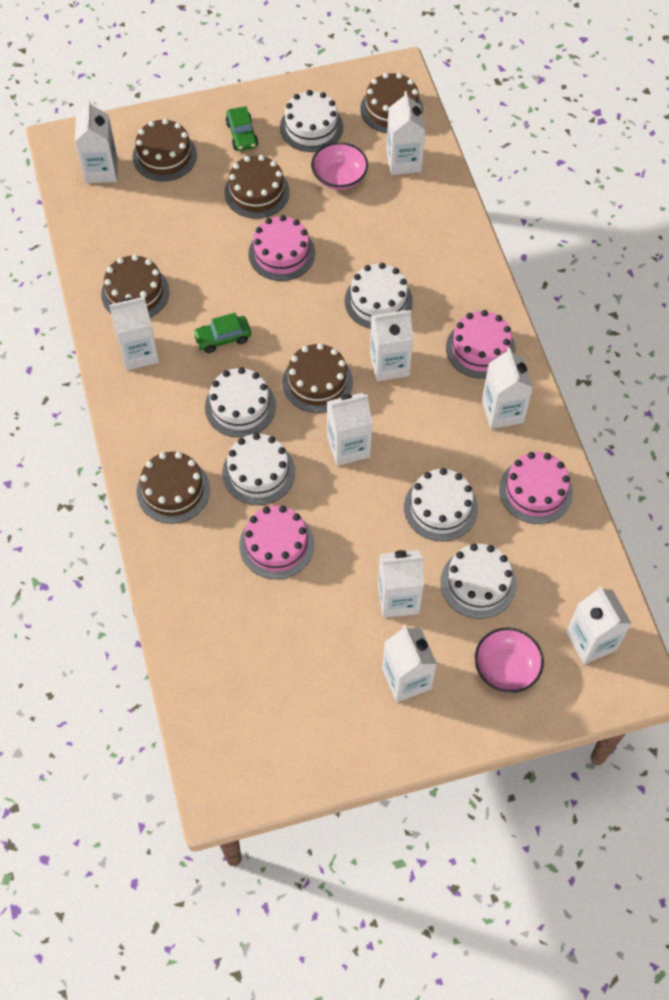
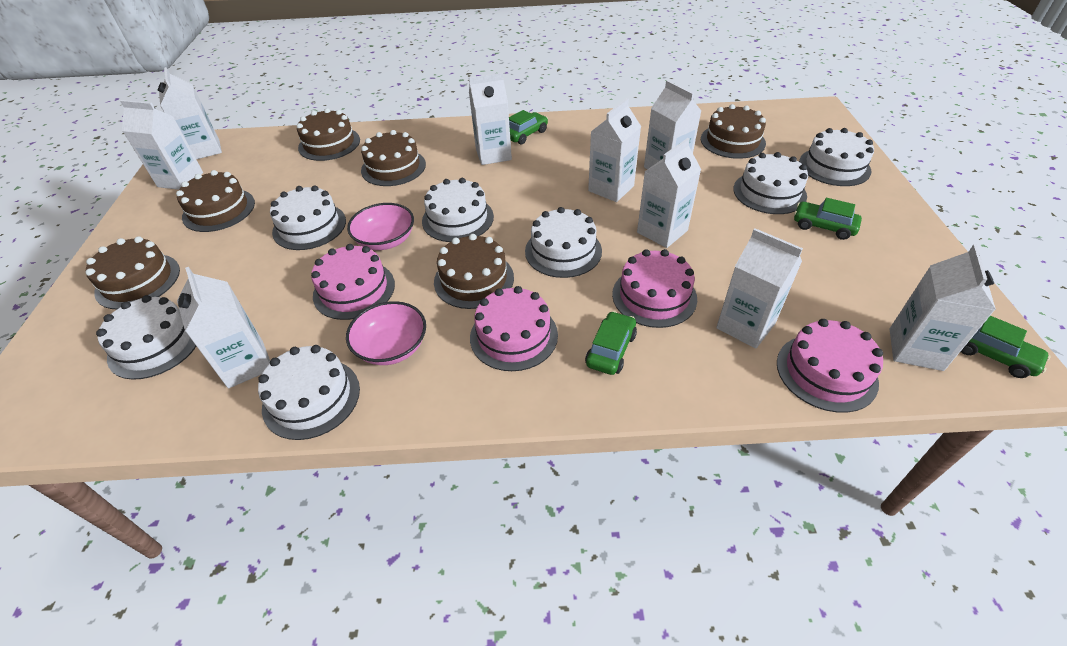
green car: 2 -> 4
white cake: 6 -> 7

